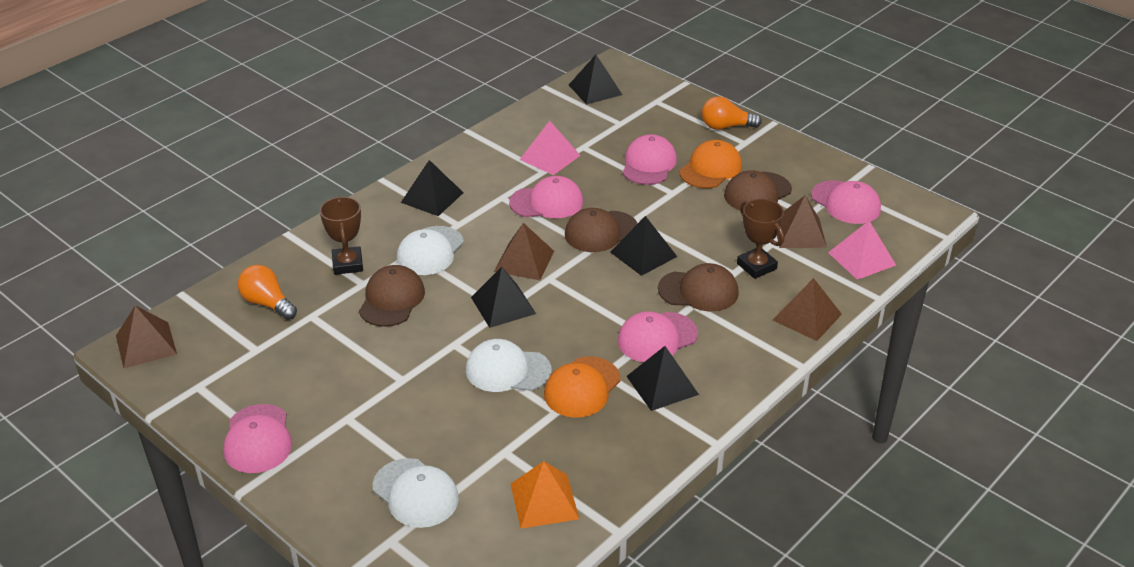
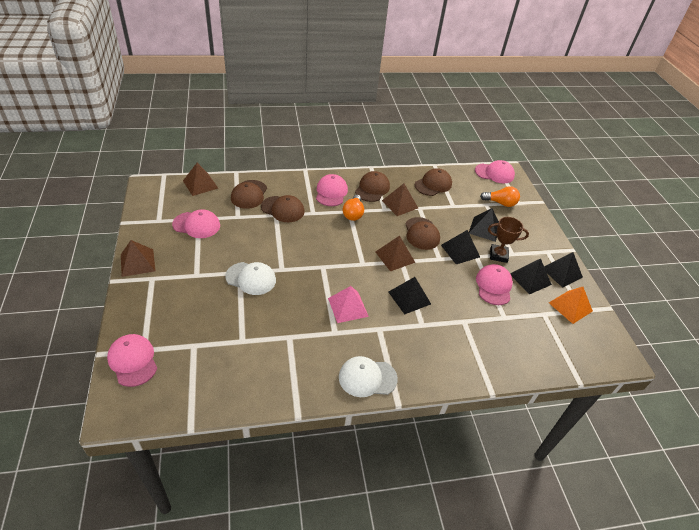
brown cap: 4 -> 5
brown trophy: 2 -> 1
orange cap: 2 -> 0
pink pyramid: 2 -> 1
white cap: 3 -> 2

